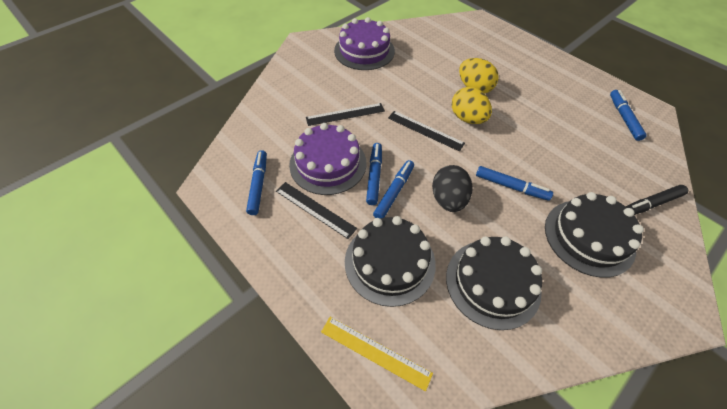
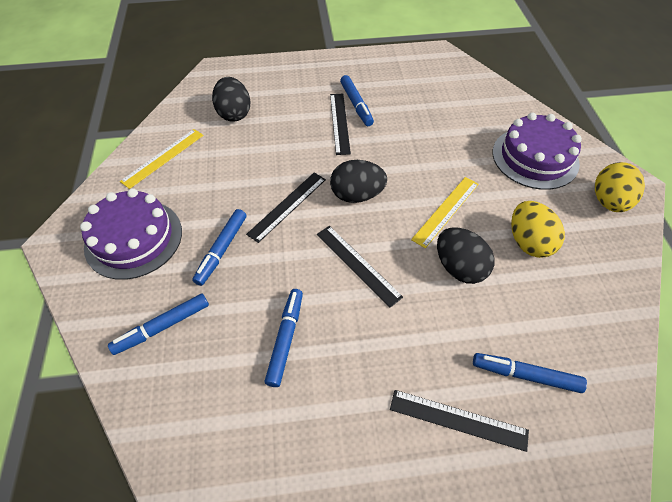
black cake: 3 -> 0
black egg: 1 -> 3
black marker: 1 -> 0
black ruler: 3 -> 4
yellow ruler: 1 -> 2

